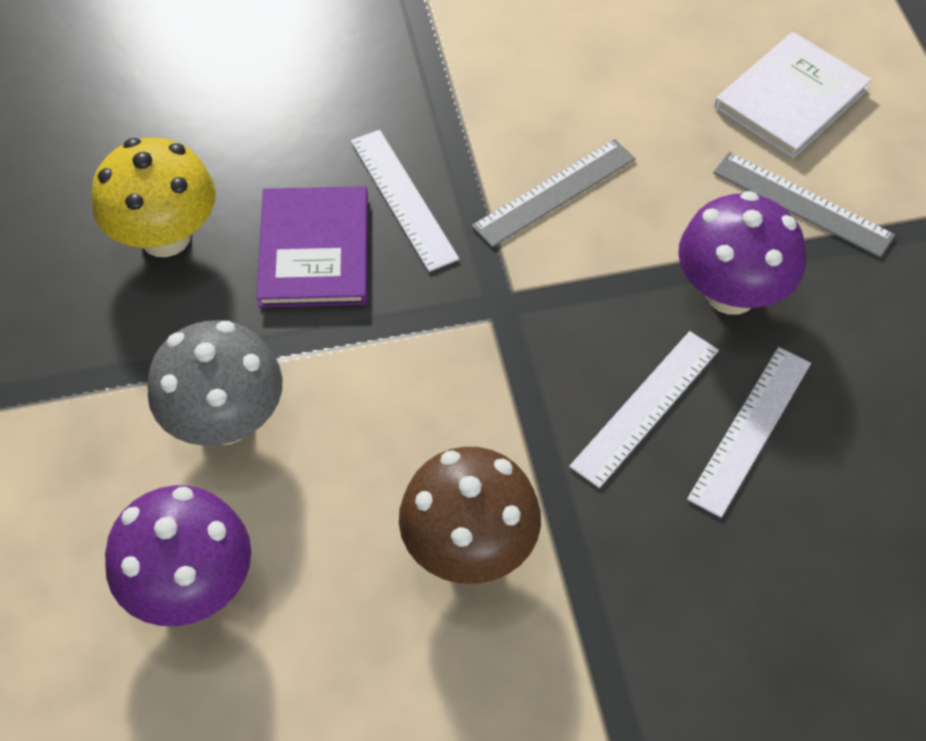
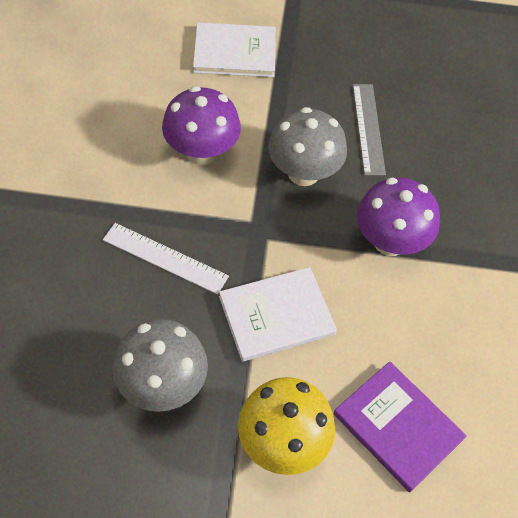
brown mushroom: 1 -> 0
grey mushroom: 1 -> 2
grey ruler: 2 -> 1
white book: 1 -> 2
white ruler: 3 -> 1

